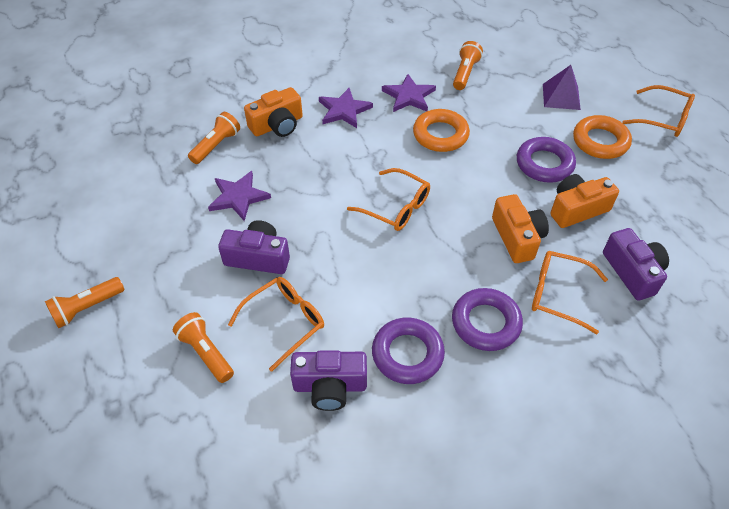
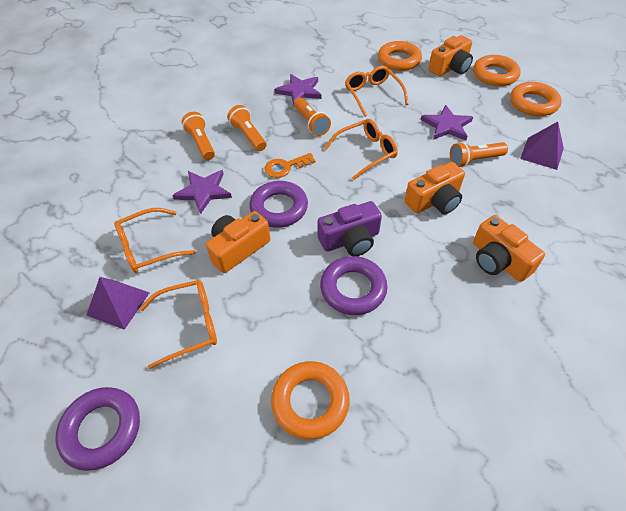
orange camera: 3 -> 4
orange key: 0 -> 1
orange ring: 2 -> 4
purple camera: 3 -> 1
purple pyramid: 1 -> 2

